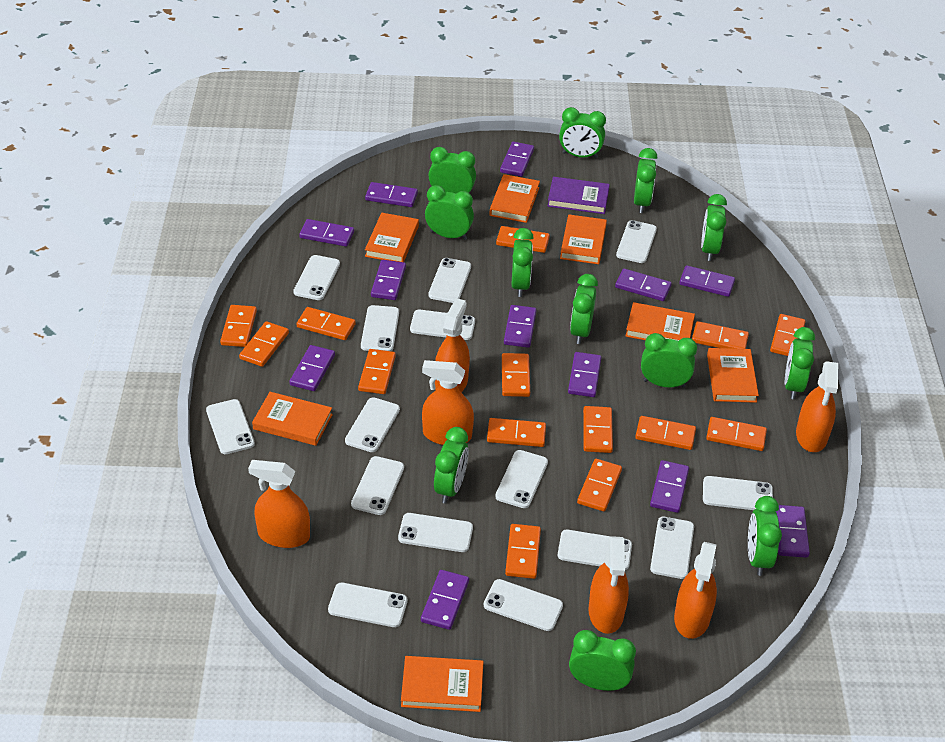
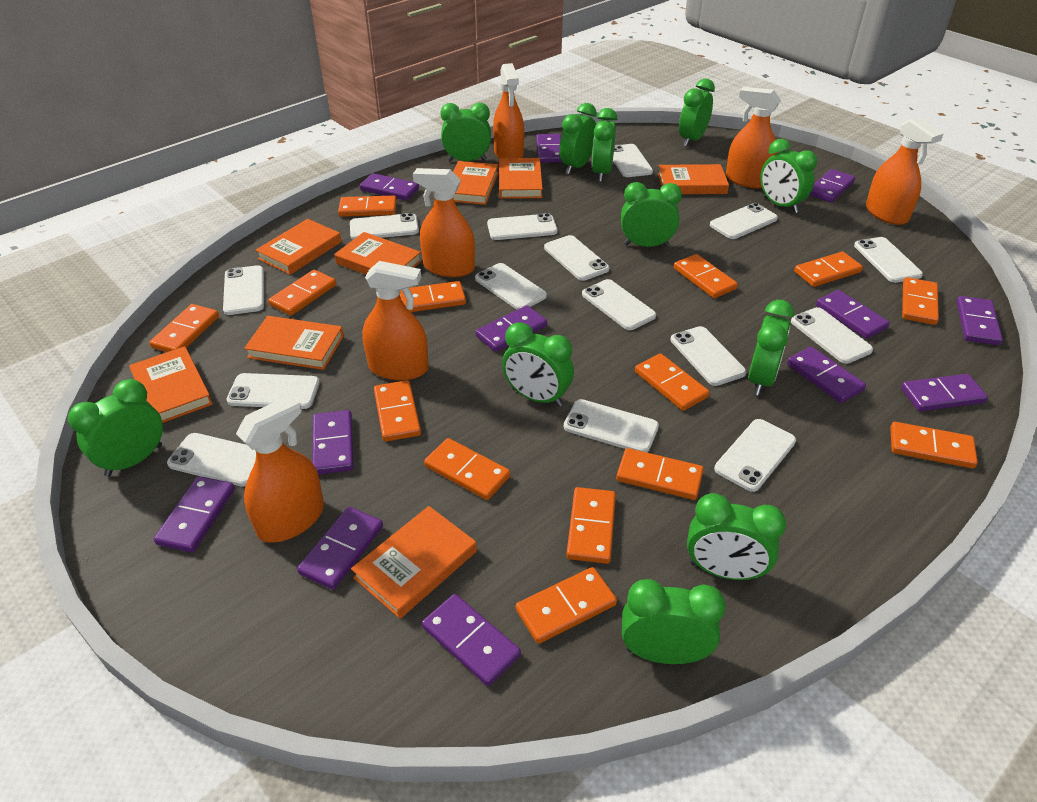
green clock: 12 -> 11
orange book: 7 -> 8
purple book: 1 -> 0

